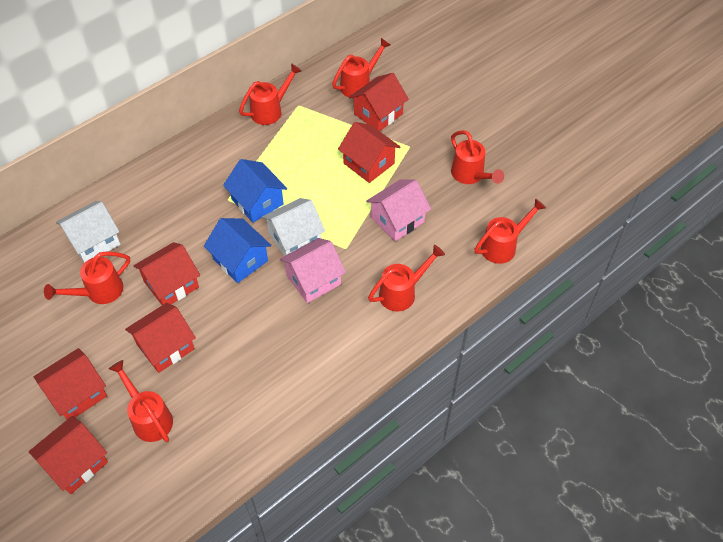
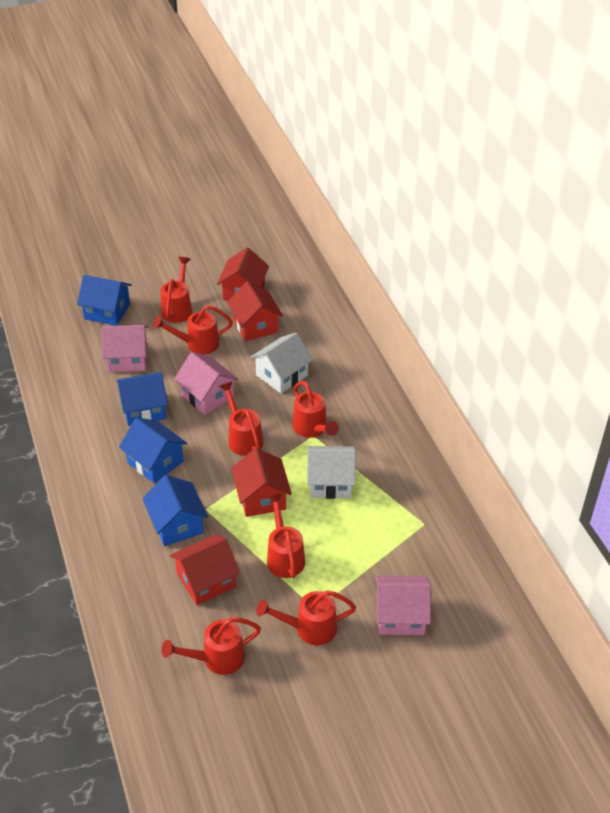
blue house: 2 -> 4
pink house: 2 -> 3
red house: 6 -> 4

